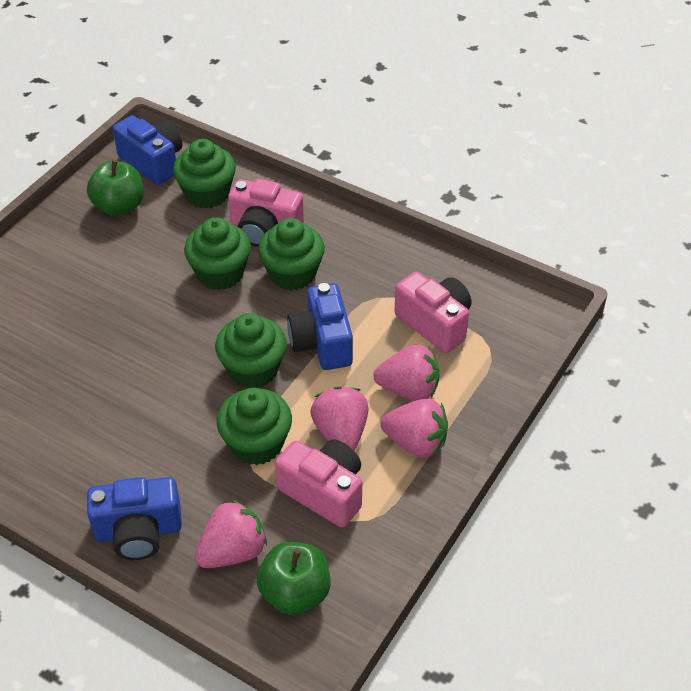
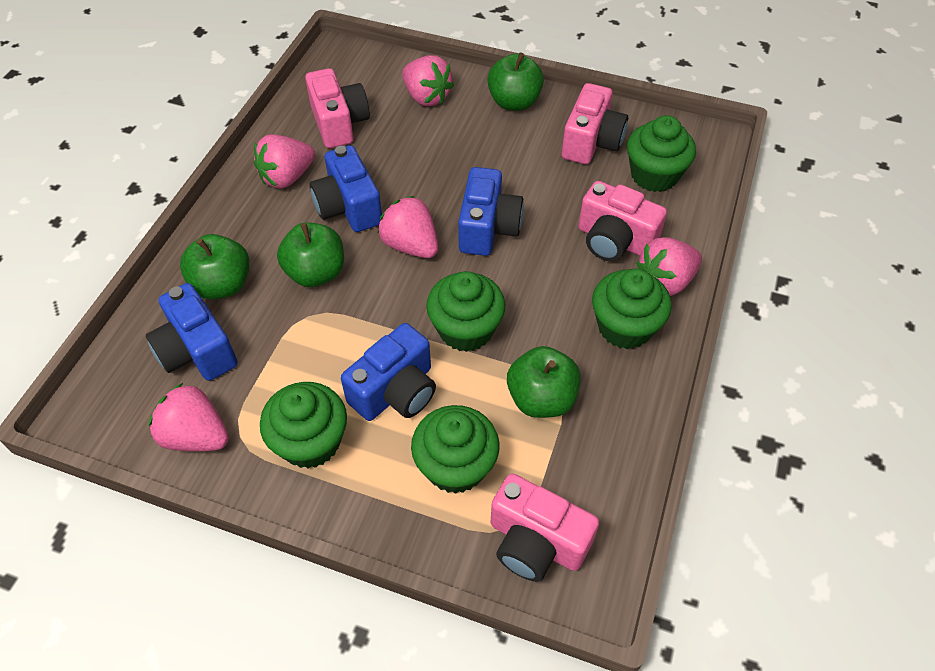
blue camera: 3 -> 4
green apple: 2 -> 4
pink camera: 3 -> 4
pink strawberry: 4 -> 5

